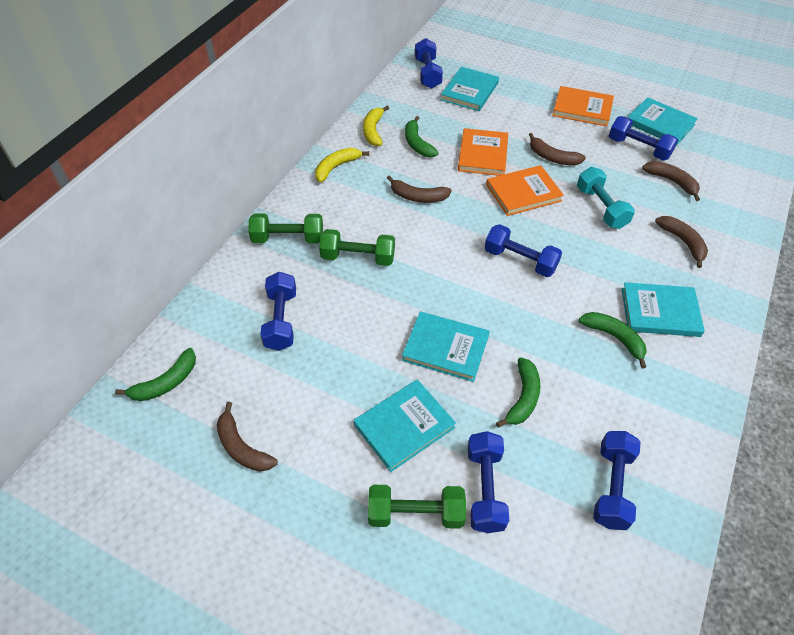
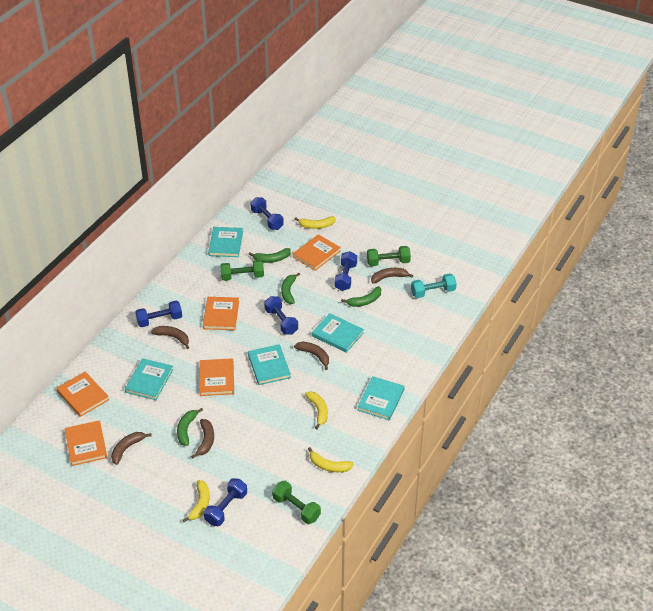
blue dumbbell: 6 -> 5
orange book: 3 -> 5
yellow banana: 2 -> 4

